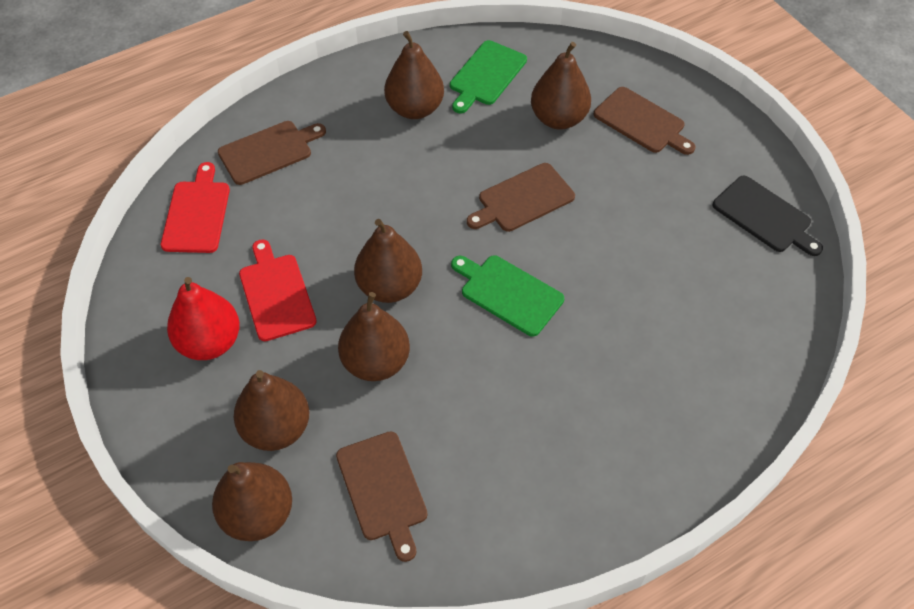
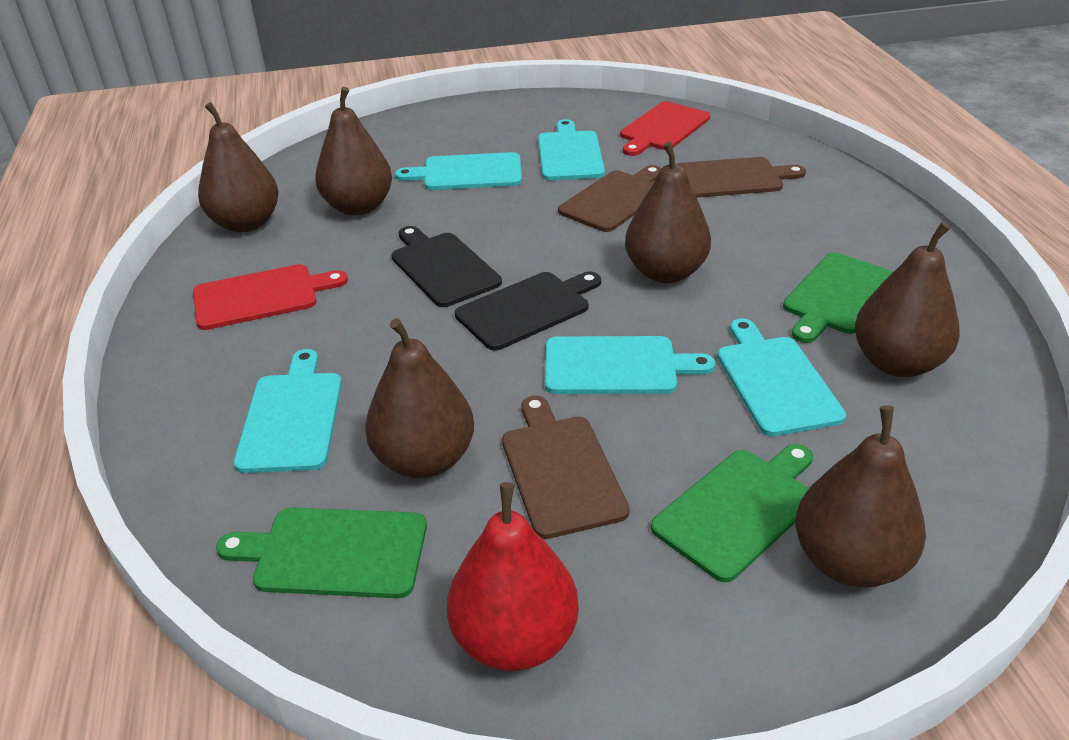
black cutting board: 1 -> 2
brown cutting board: 4 -> 3
green cutting board: 2 -> 3
turquoise cutting board: 0 -> 5

